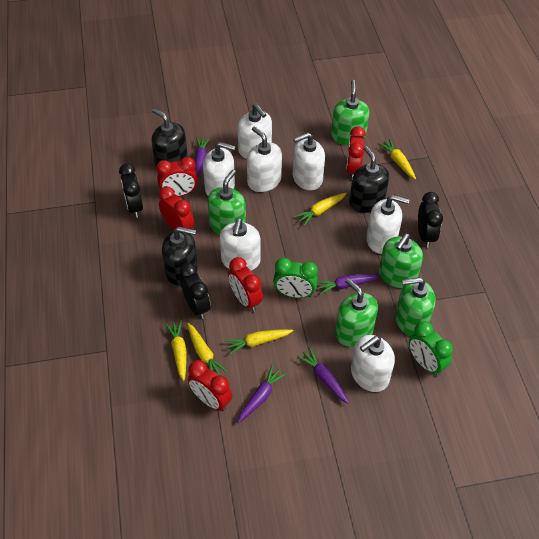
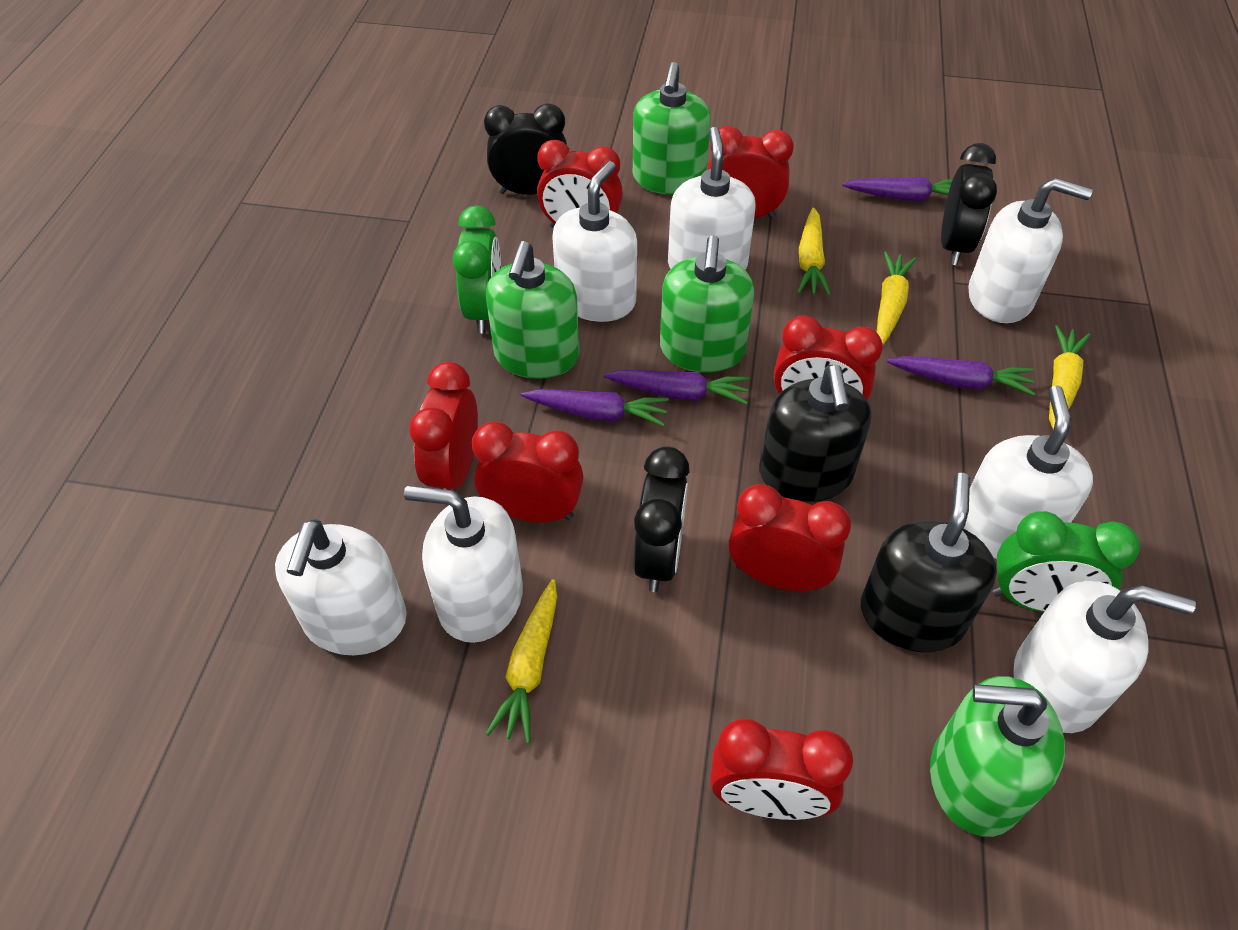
black soap dispenser: 3 -> 2
green soap dispenser: 5 -> 4
red clock: 5 -> 7
yellow carrot: 5 -> 4

